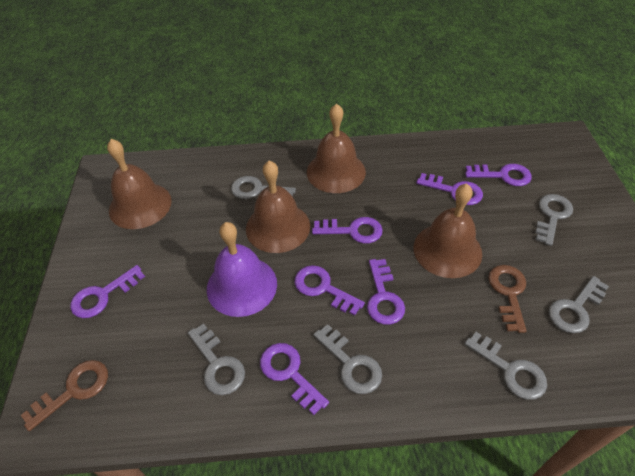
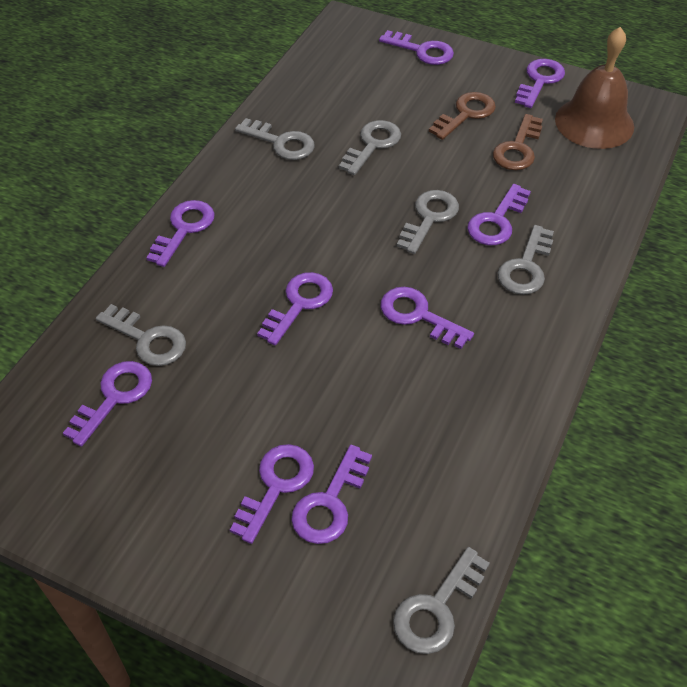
brown bell: 4 -> 1
purple bell: 1 -> 0
purple key: 7 -> 9

